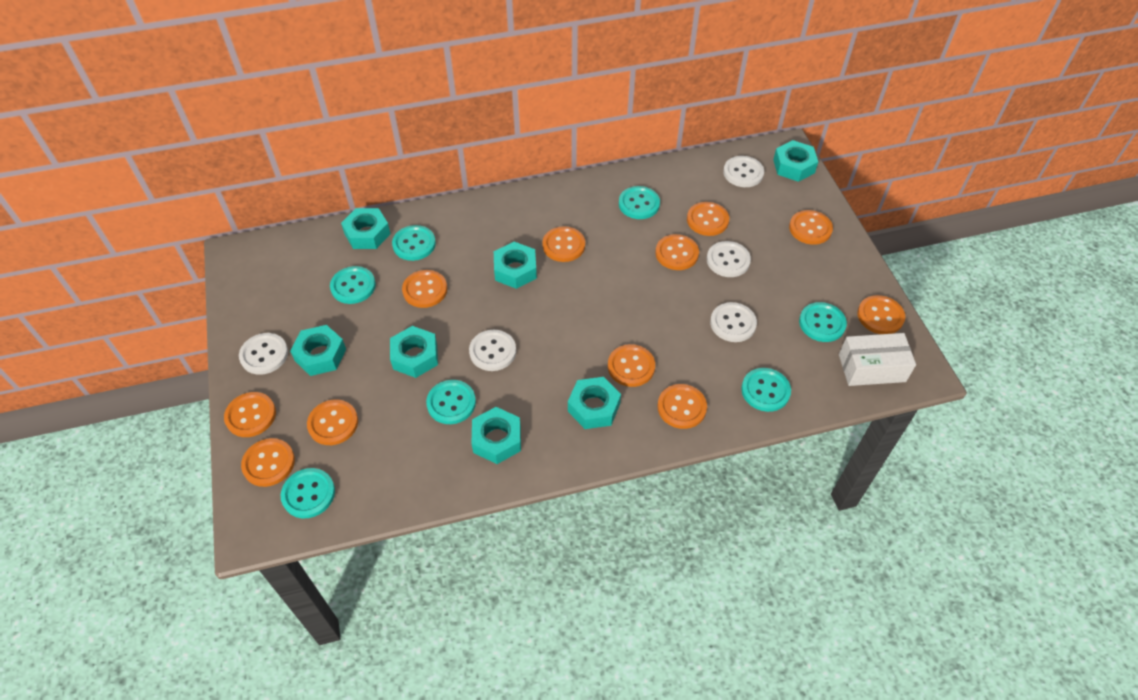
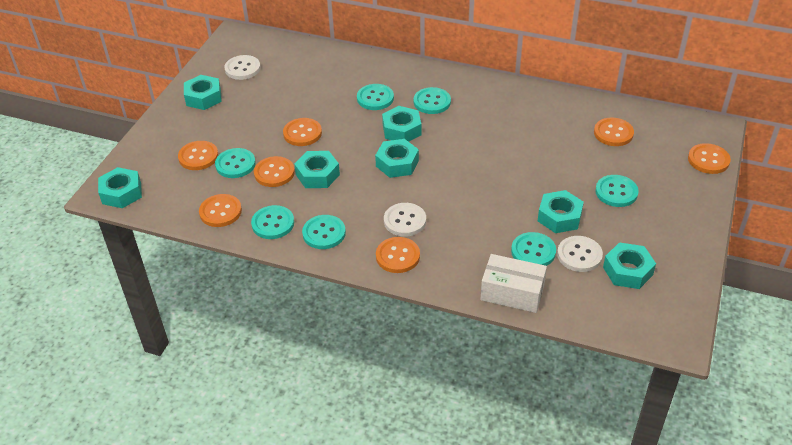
orange button: 11 -> 7
white button: 5 -> 3

